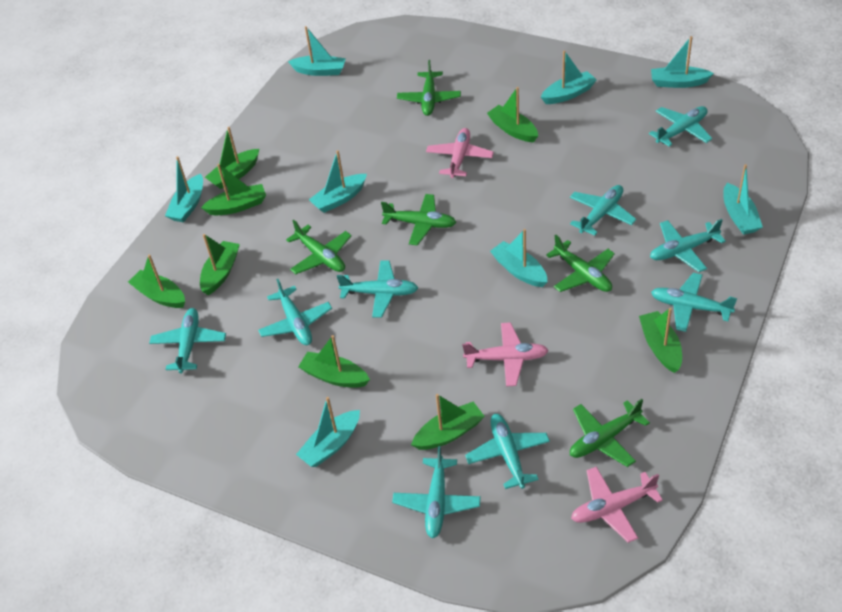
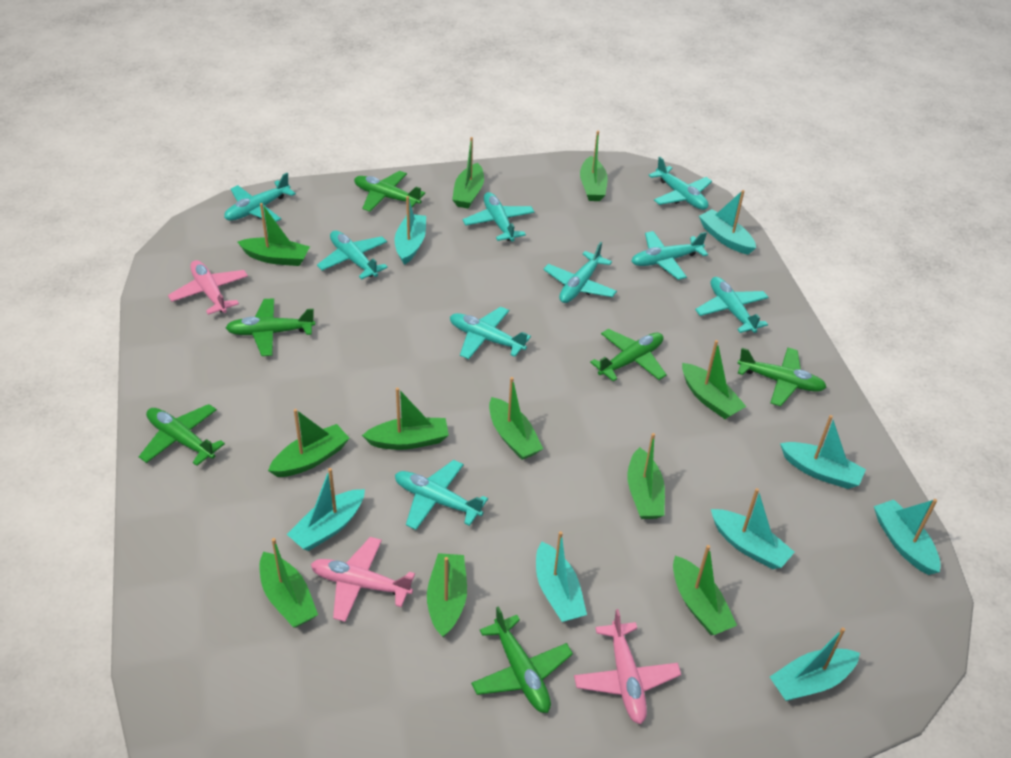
green boat: 8 -> 11
green plane: 5 -> 6

